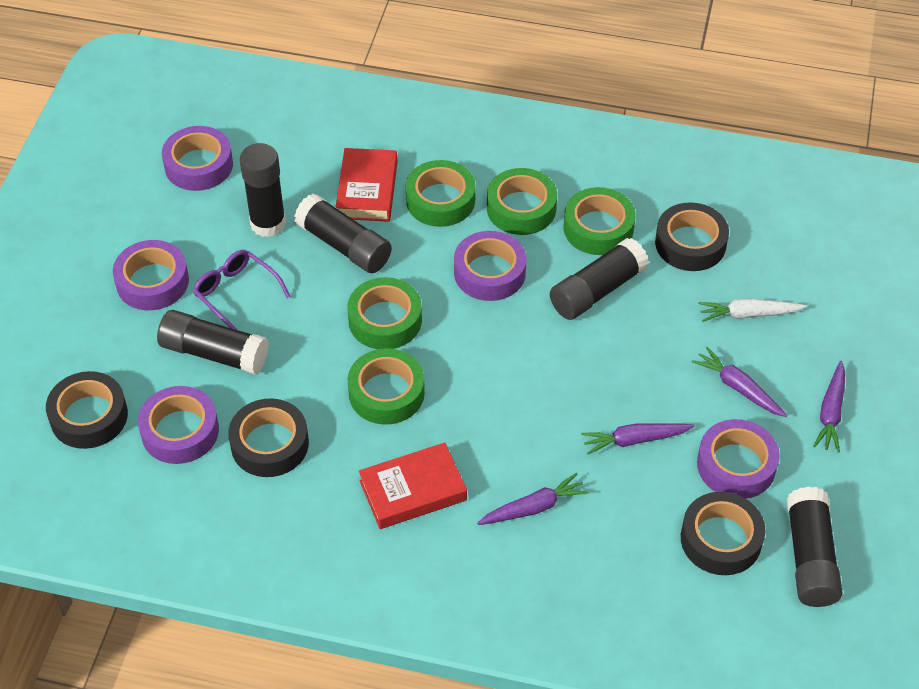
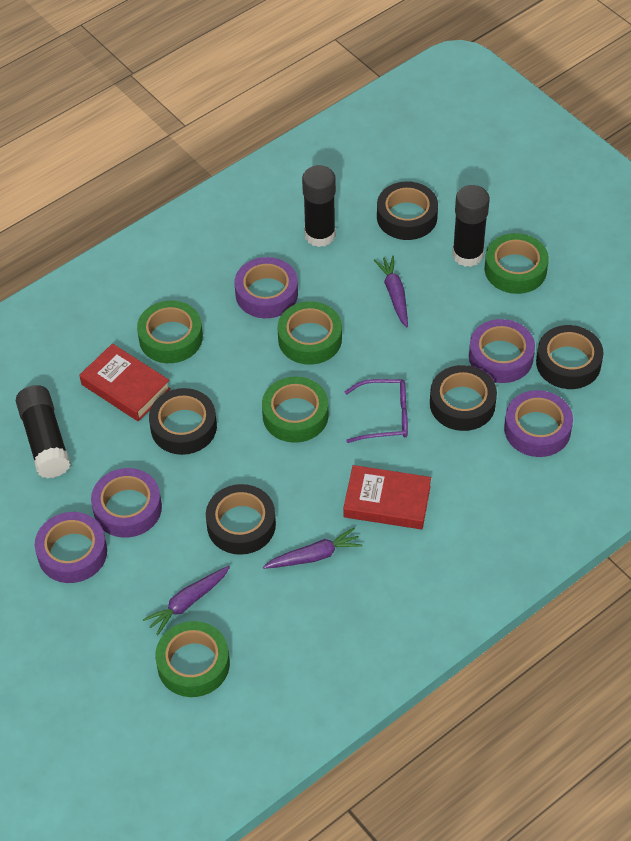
black glue stick: 5 -> 3
black tape: 4 -> 5
purple carrot: 4 -> 3
white carrot: 1 -> 0

